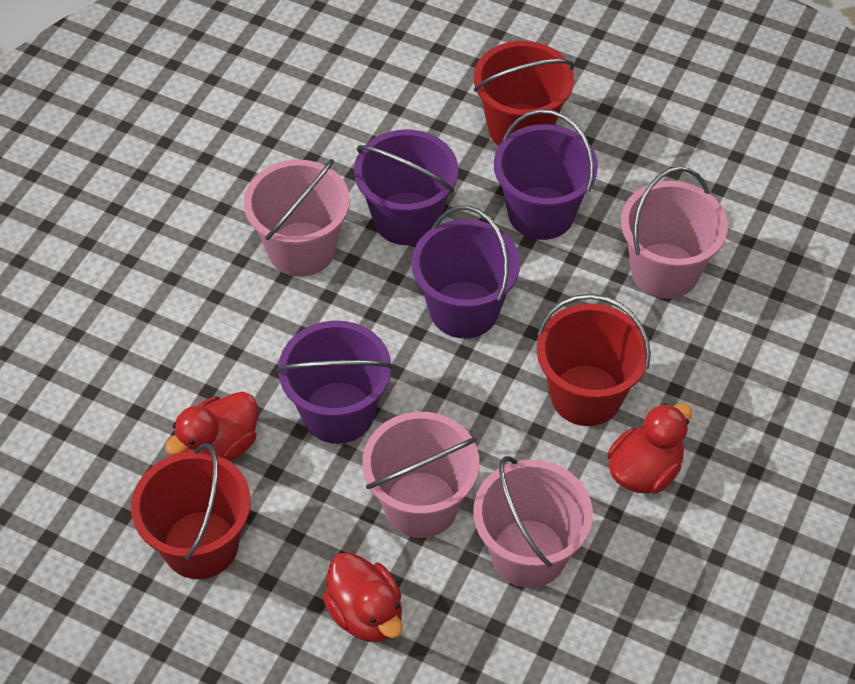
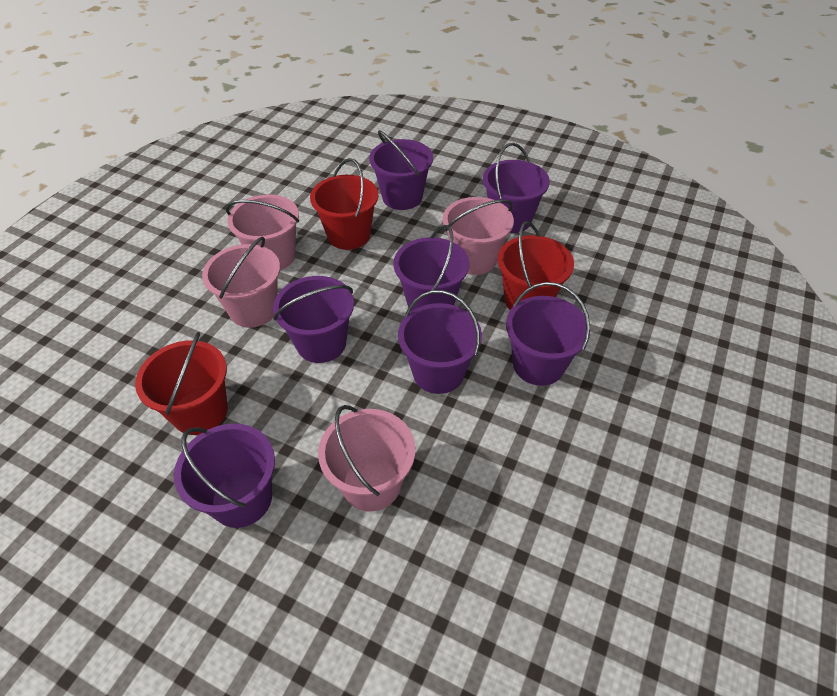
purple bucket: 4 -> 7
red duck: 3 -> 0

